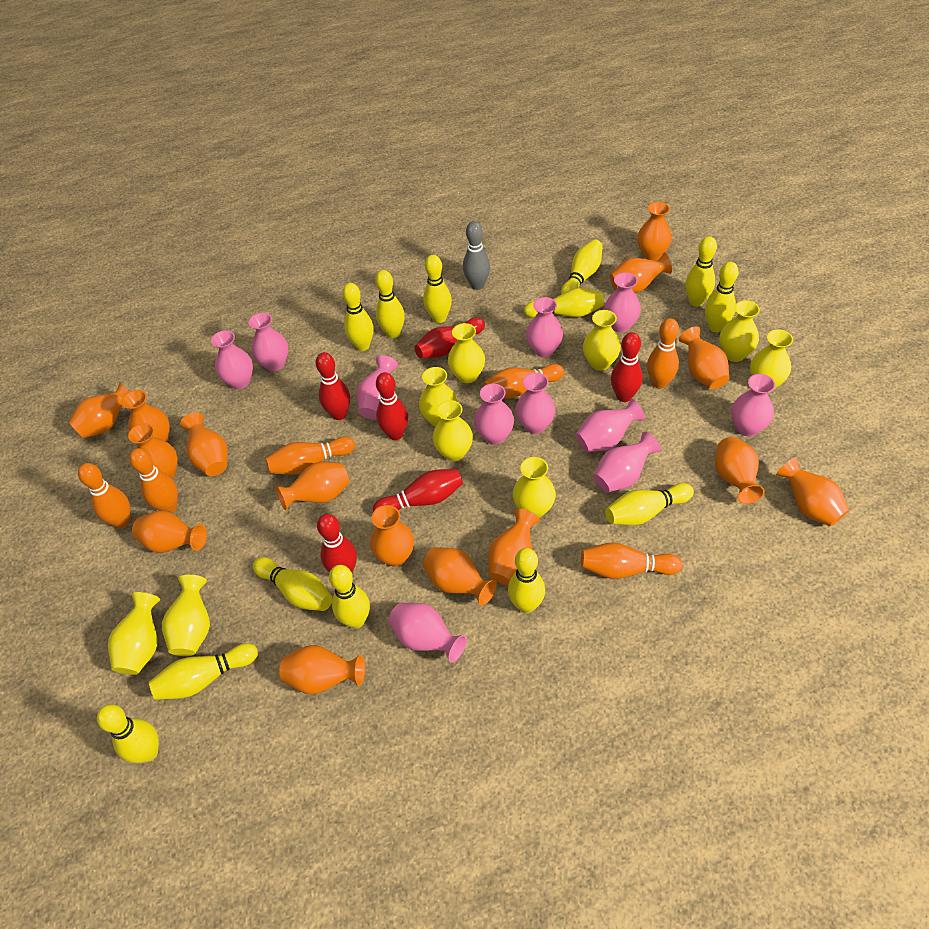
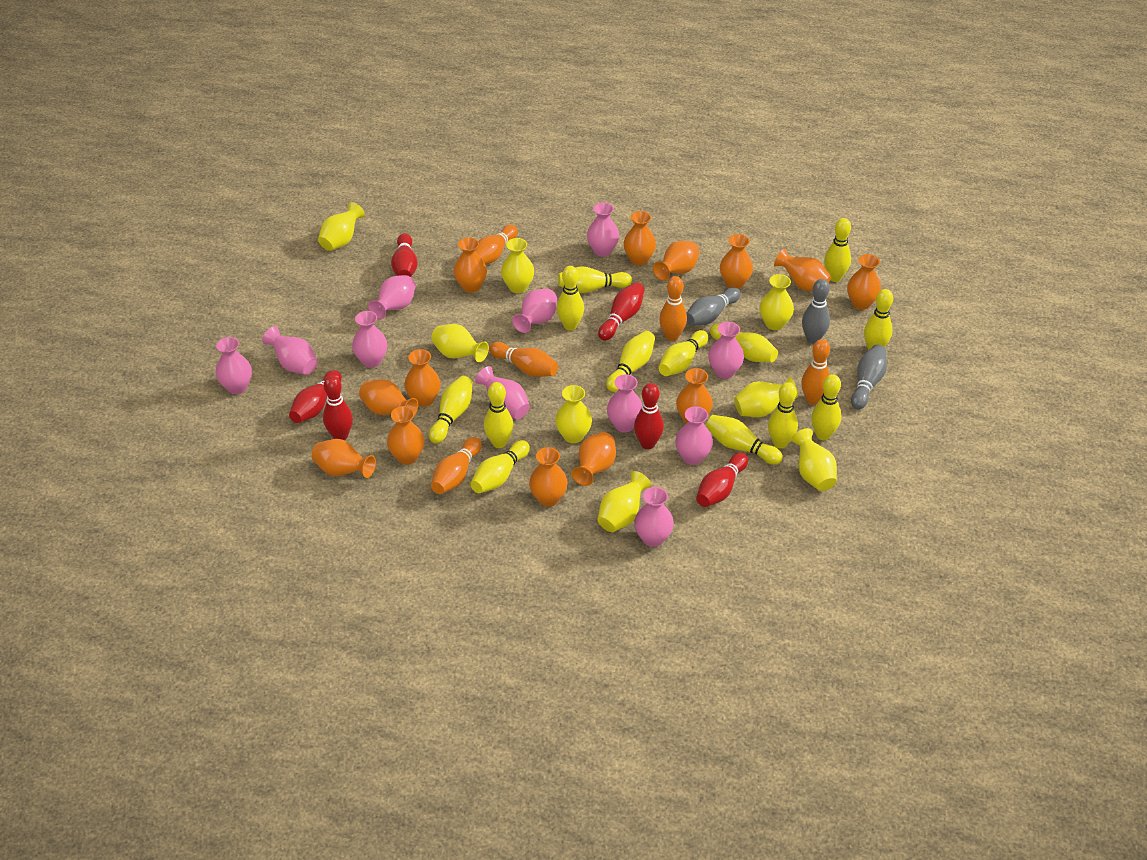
grey bowling pin: 1 -> 3
orange bowling pin: 6 -> 5
orange vase: 15 -> 13
yellow vase: 9 -> 8

